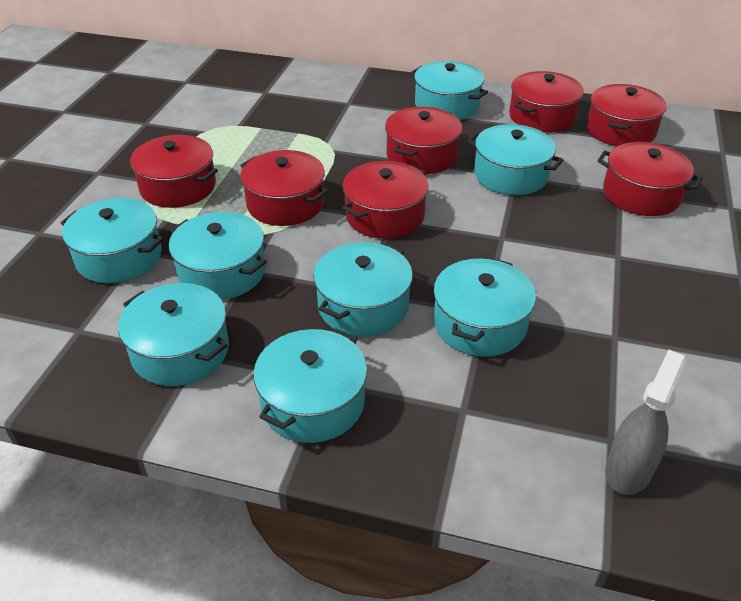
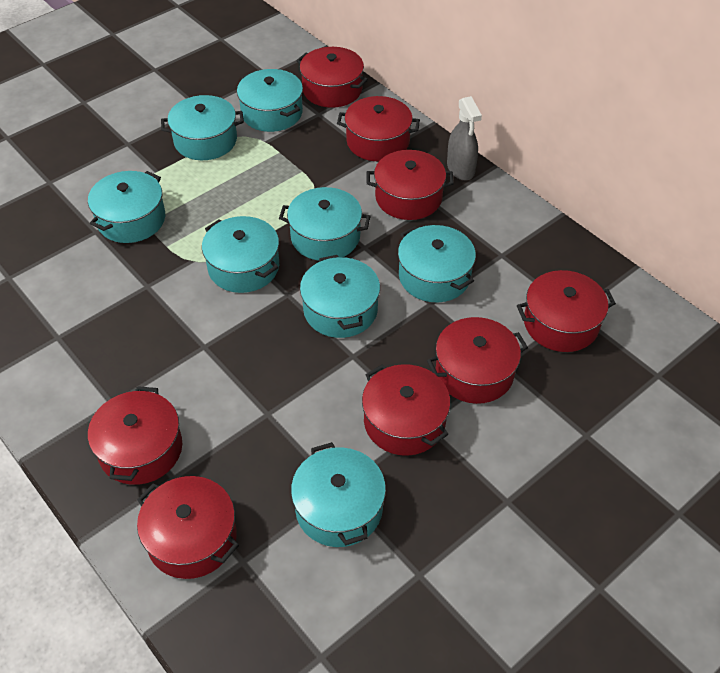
red pot: 7 -> 8

